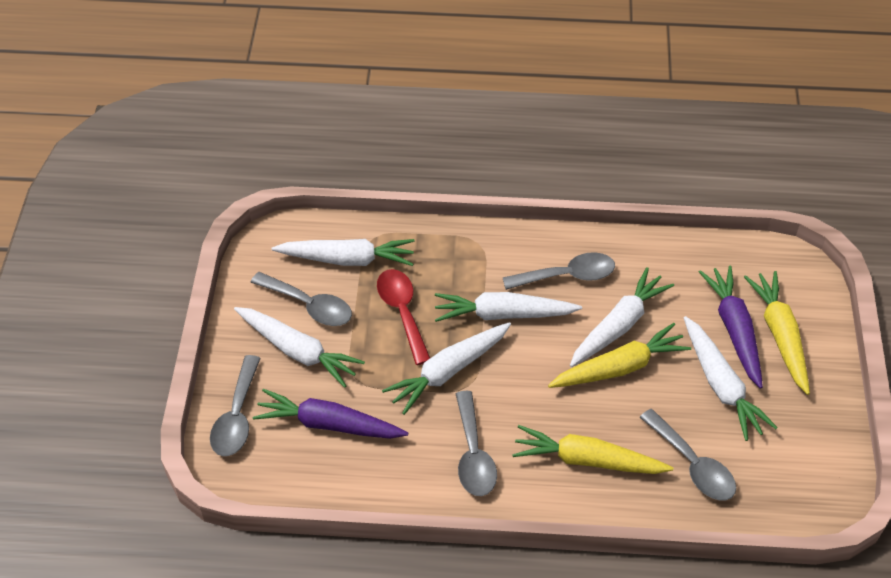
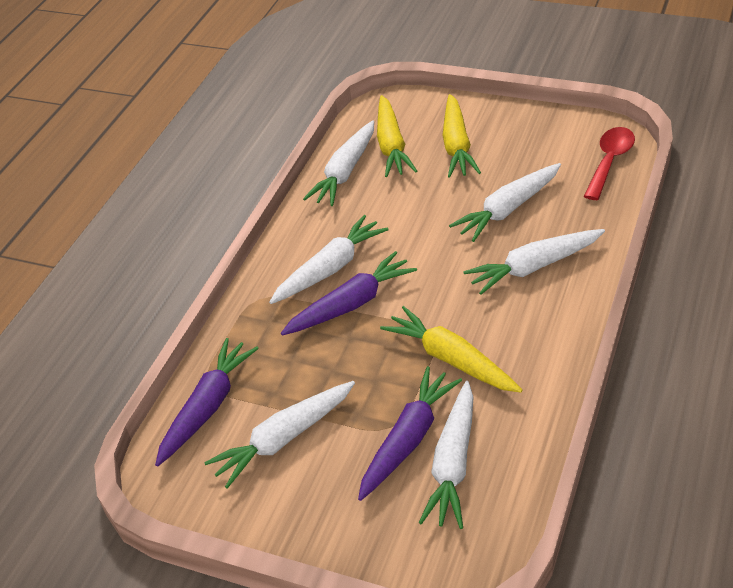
grey spoon: 5 -> 0
purple carrot: 2 -> 3

